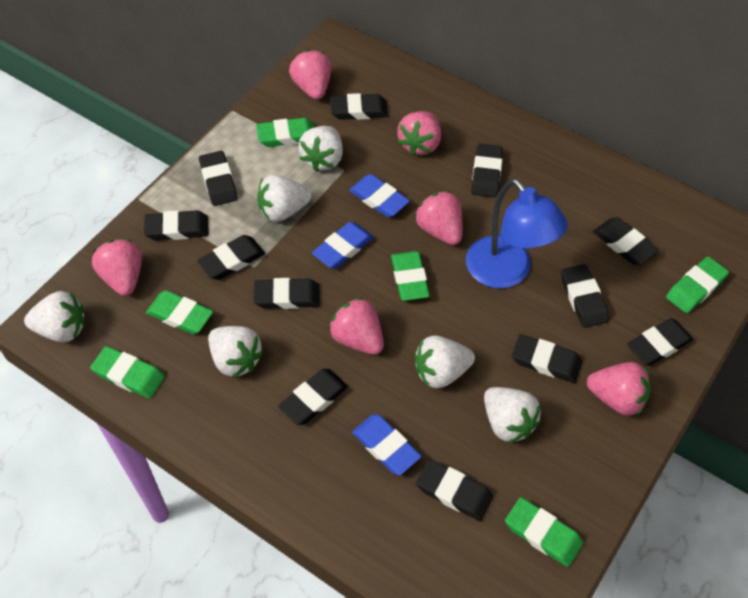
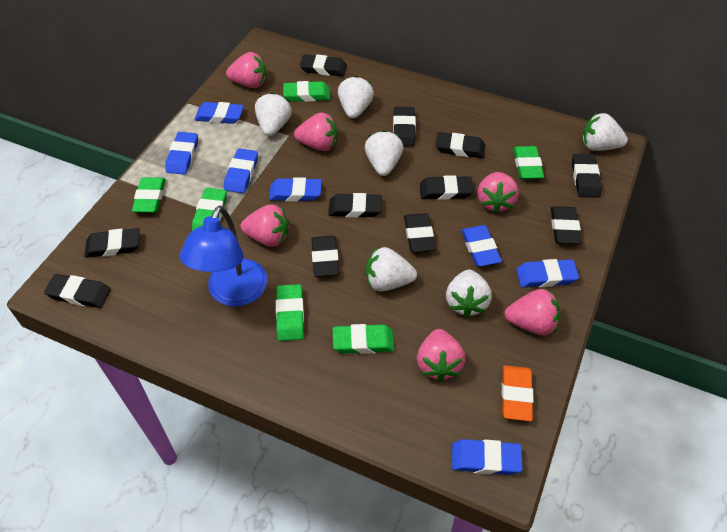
black eraser: 12 -> 11
blue eraser: 3 -> 7
orange eraser: 0 -> 1

